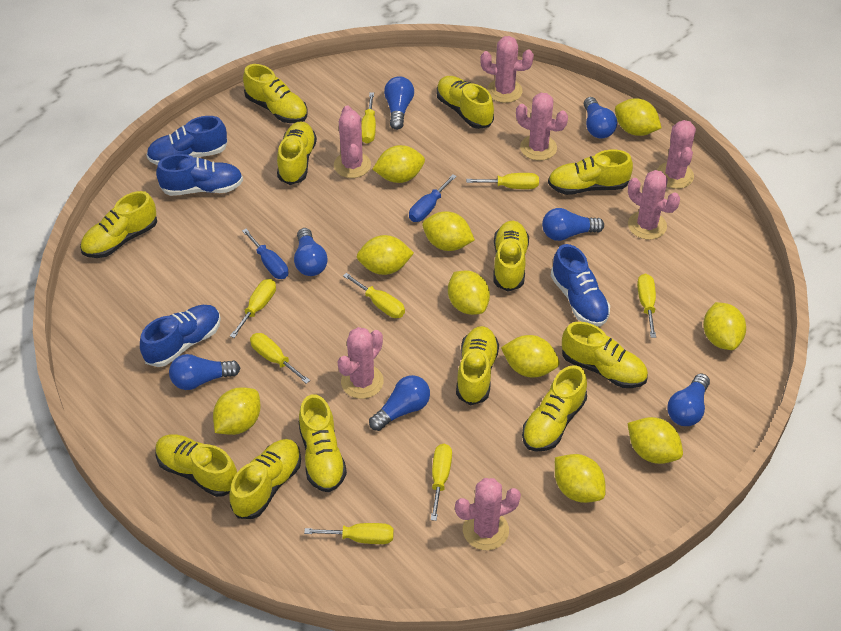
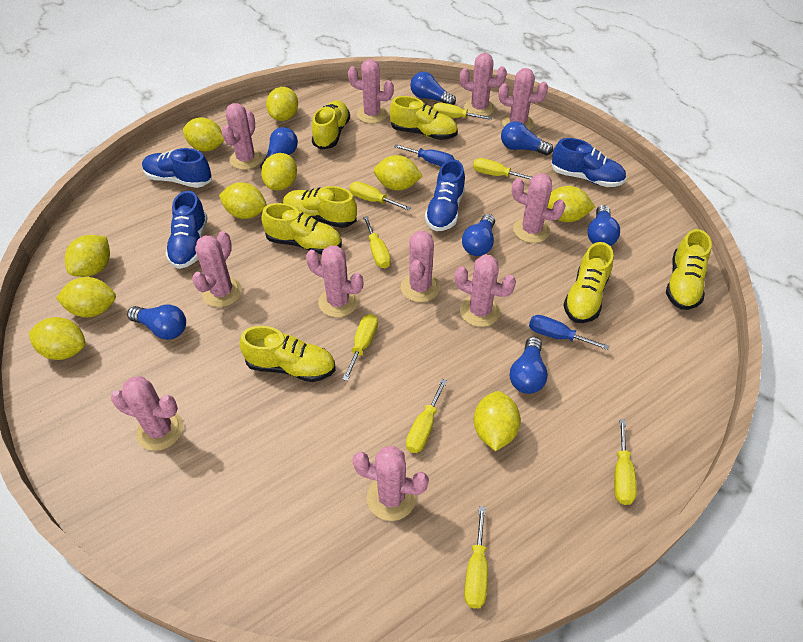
pink cactus: 7 -> 11
yellow shoe: 12 -> 7

